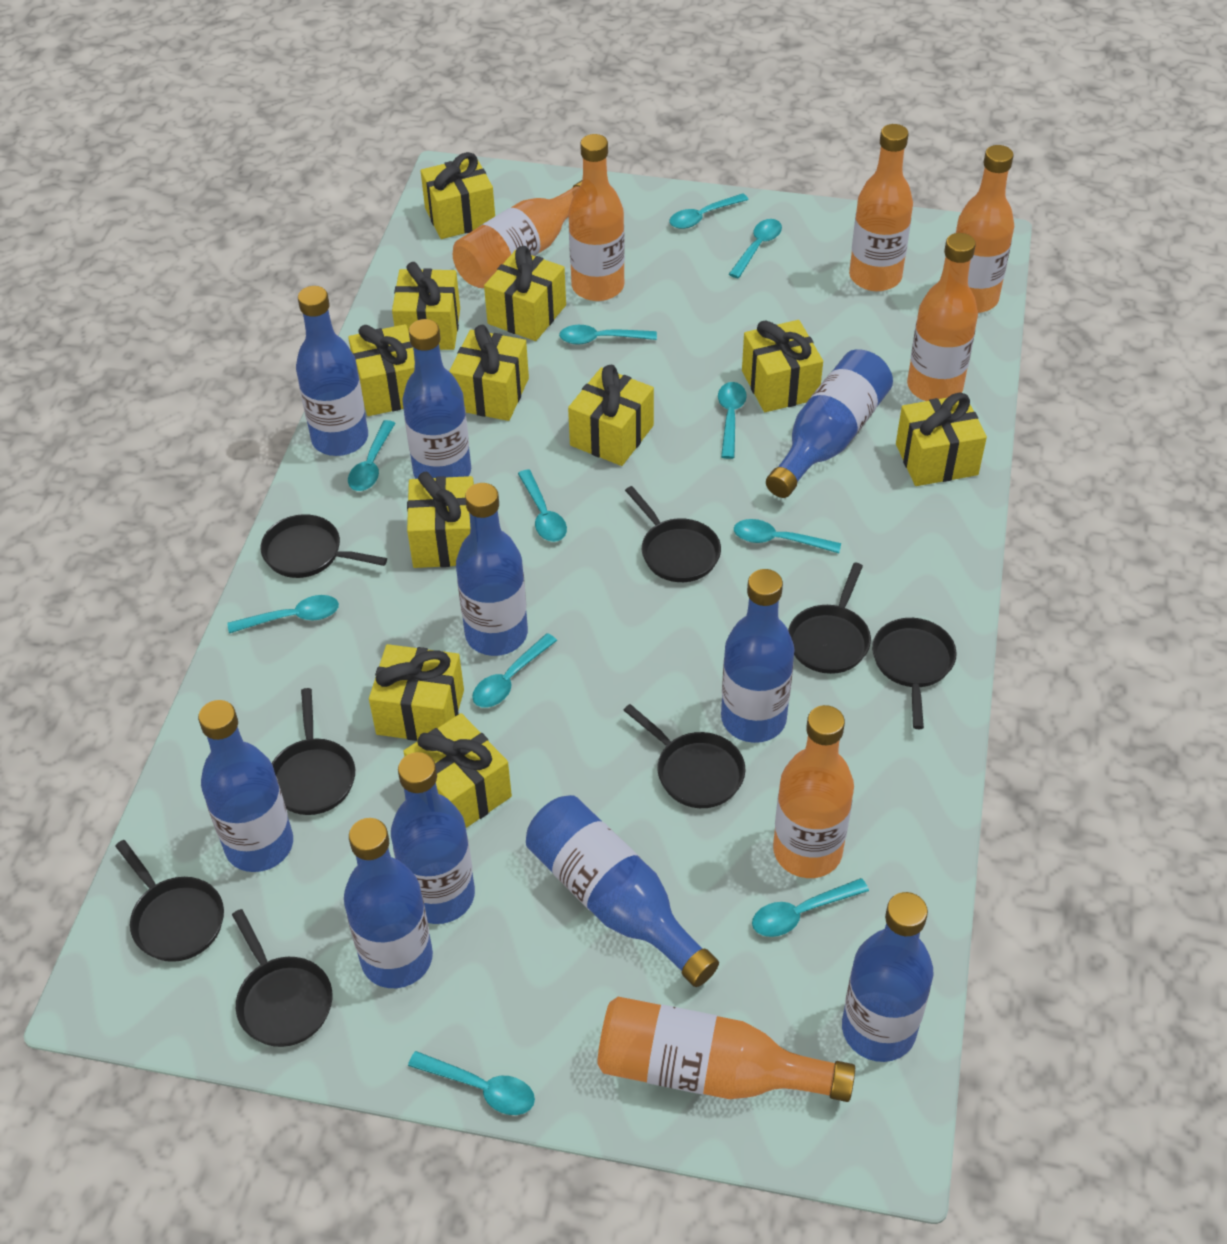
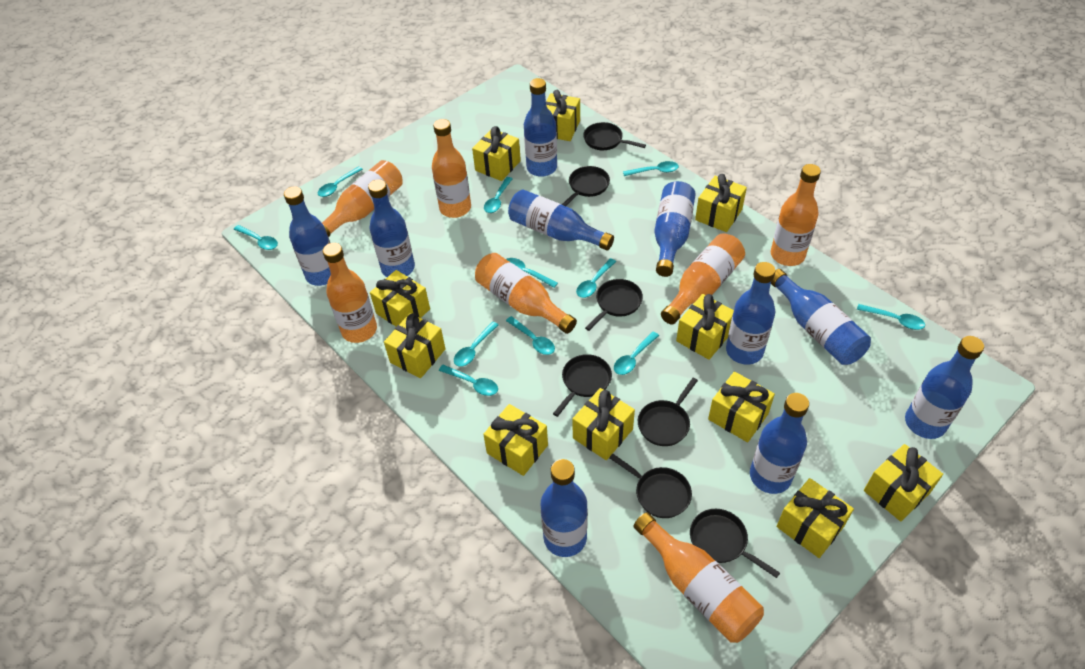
black pan: 8 -> 7

